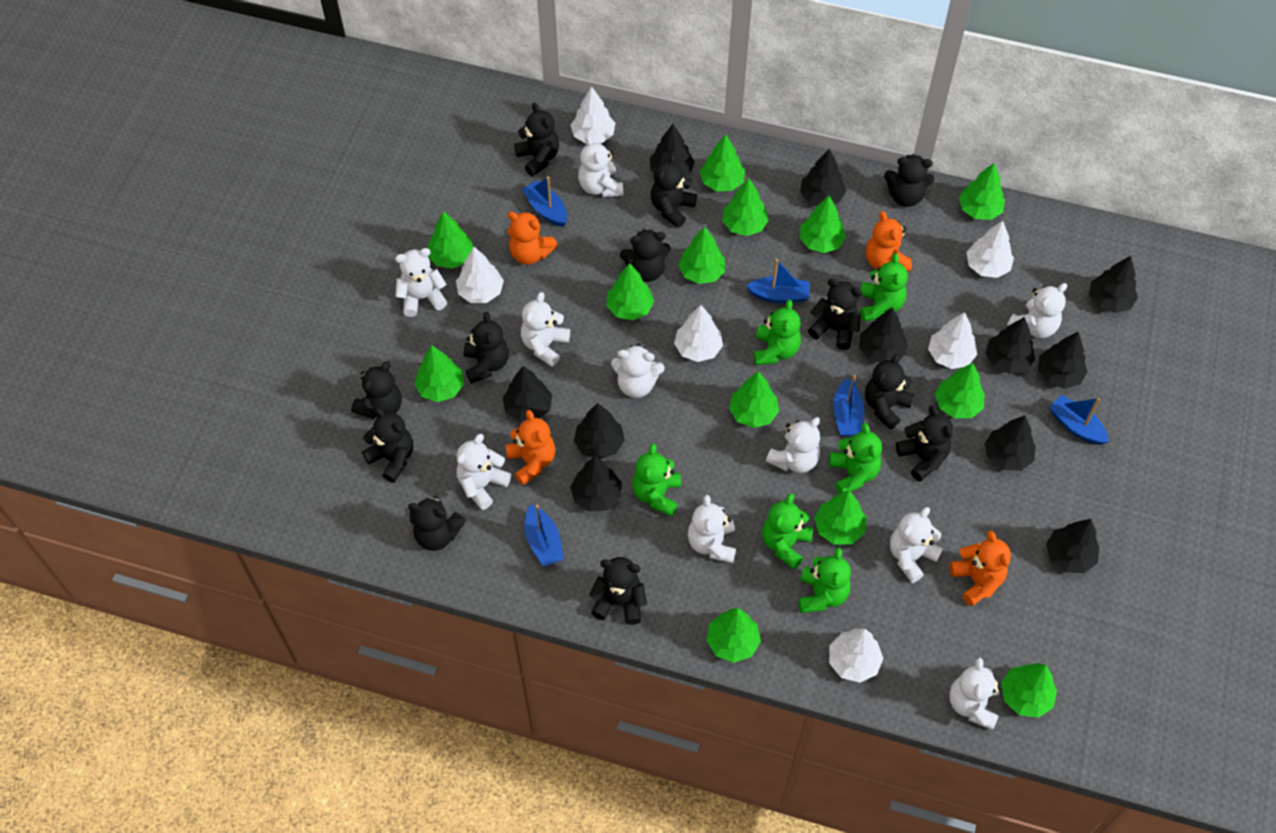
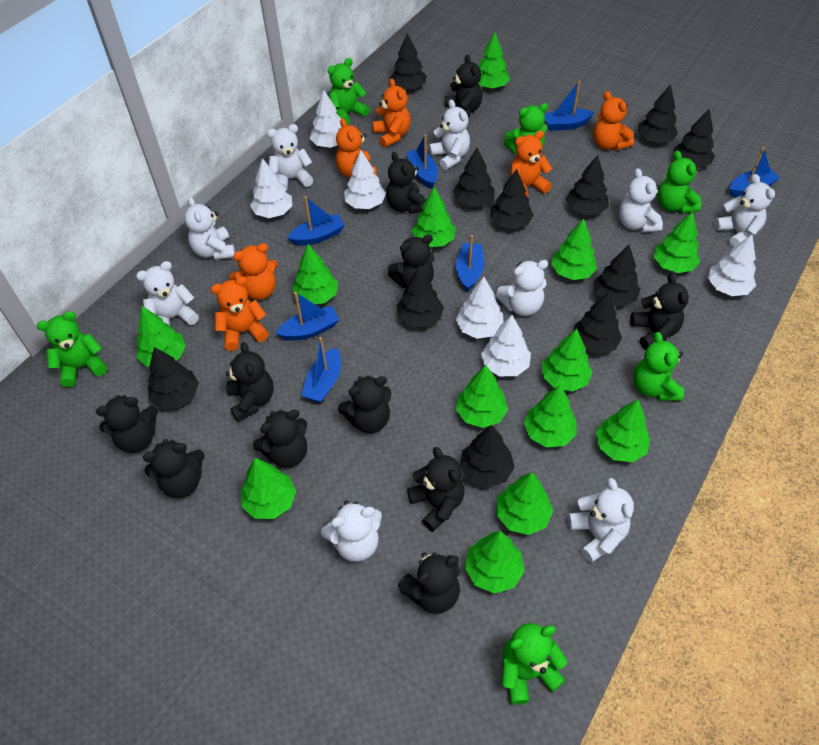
black teddy bear: 12 -> 11
blue boat: 5 -> 7
orange teddy bear: 4 -> 6
white teddy bear: 10 -> 9

